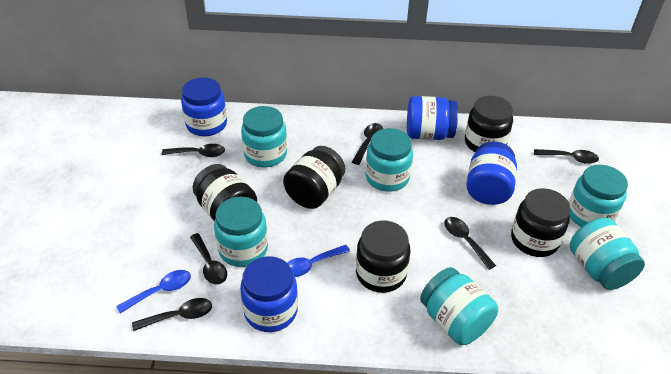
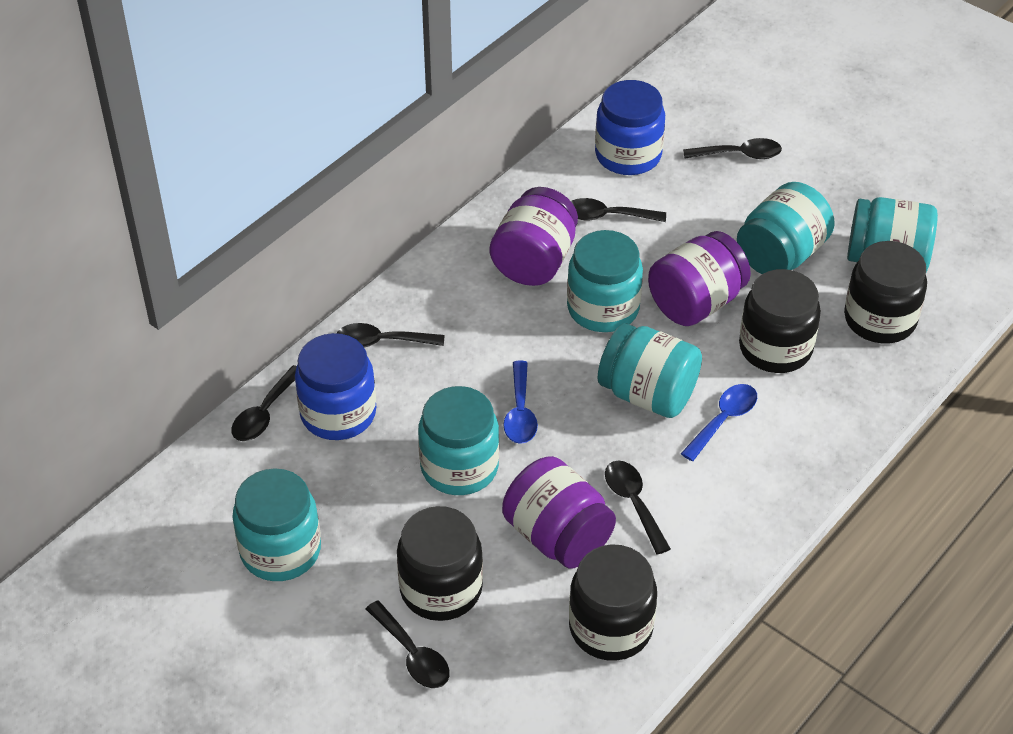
black jar: 5 -> 4
blue jar: 4 -> 2
purple jar: 0 -> 3

